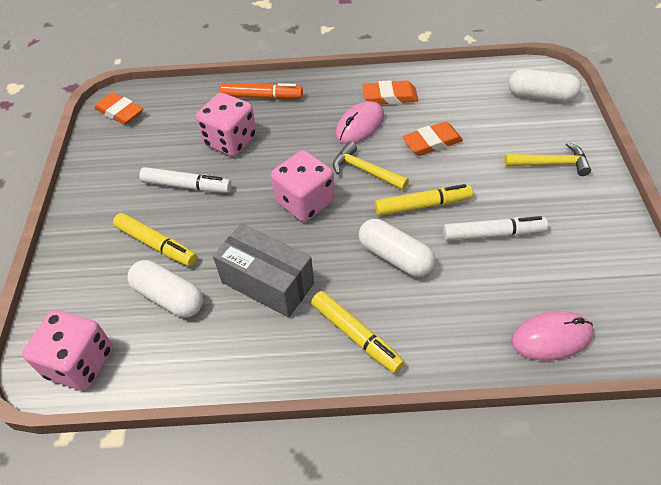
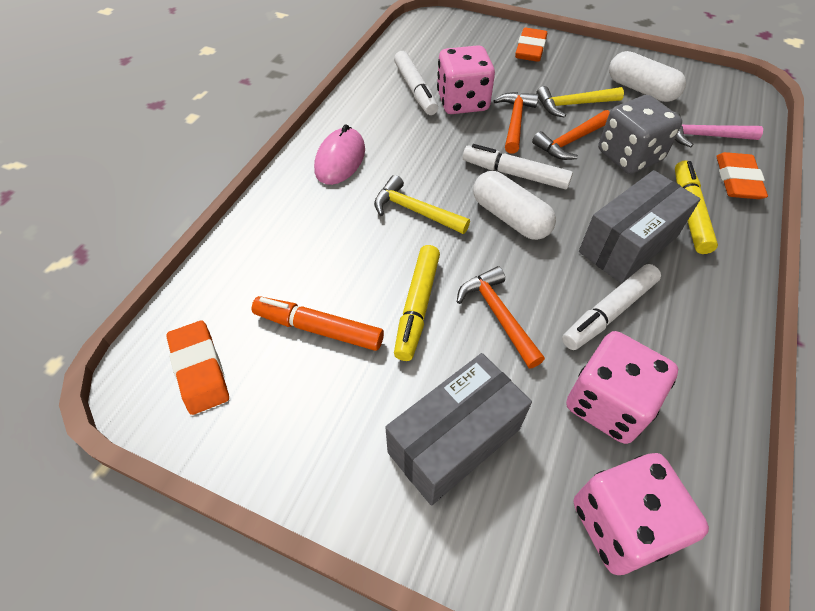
grey box: 1 -> 2
grey dice: 0 -> 1
orange hammer: 0 -> 3
pink hammer: 0 -> 1
pink mouse: 2 -> 1
white capsule: 3 -> 2
white marker: 2 -> 3
yellow marker: 3 -> 2

